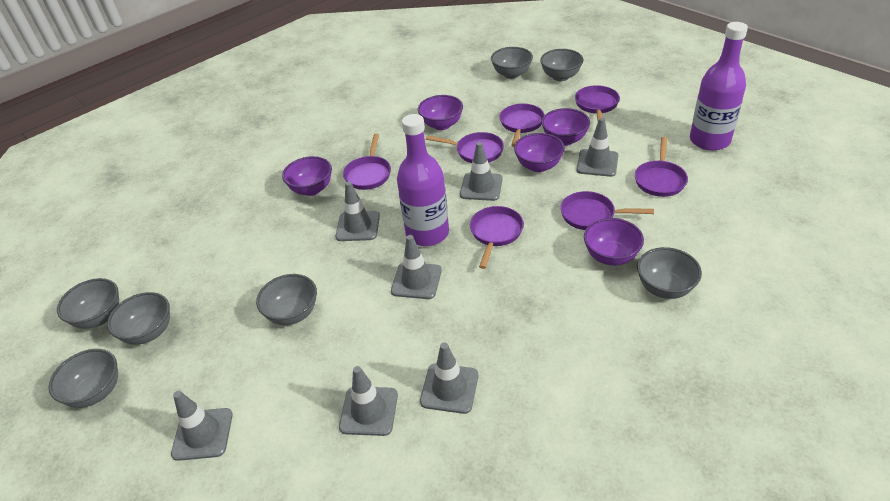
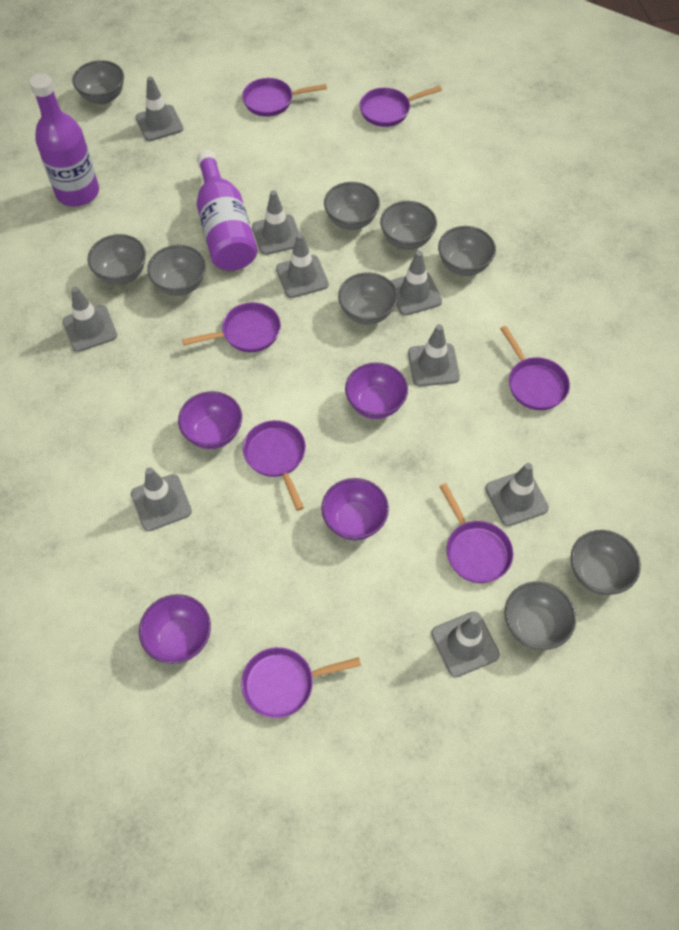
grey bowl: 7 -> 9
grey traffic cone: 7 -> 9
purple bowl: 5 -> 4

